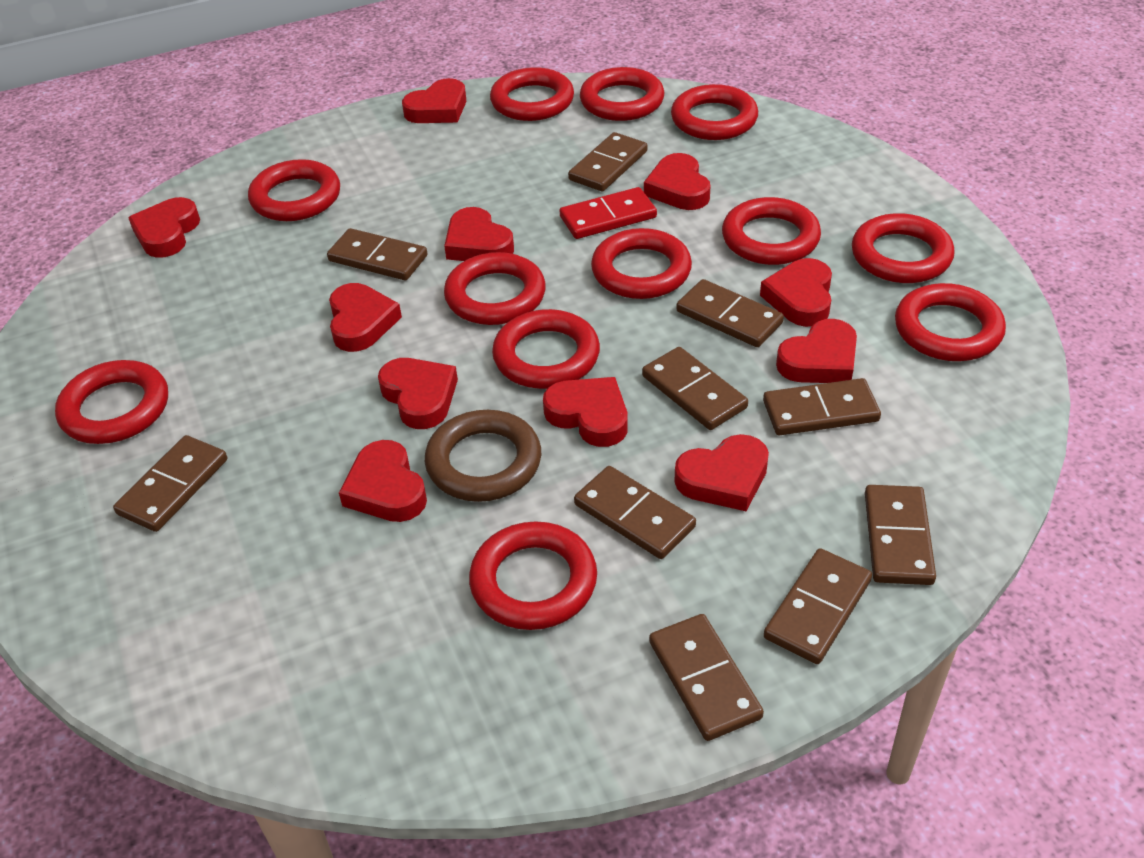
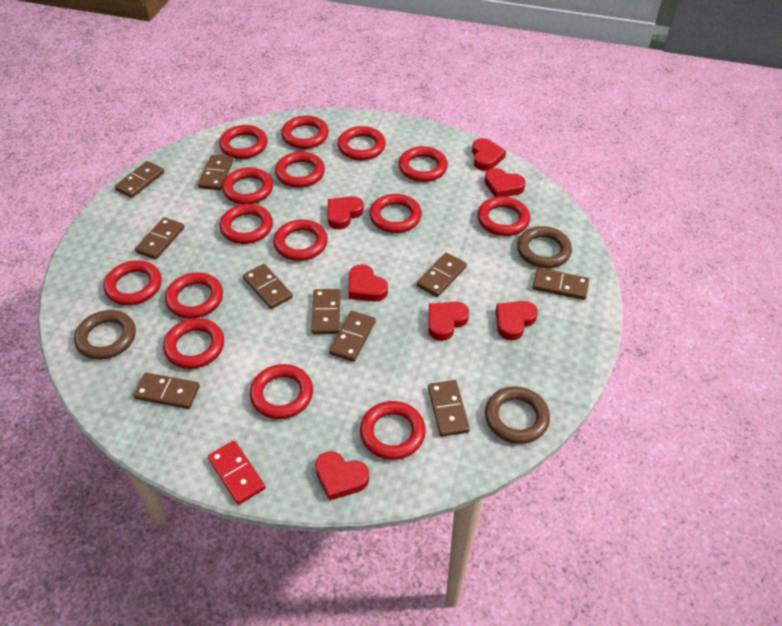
brown ring: 1 -> 3
red heart: 11 -> 7
red ring: 12 -> 15

